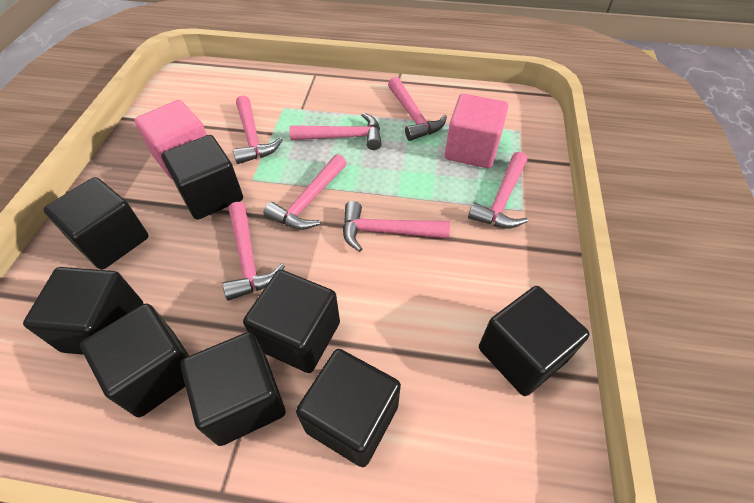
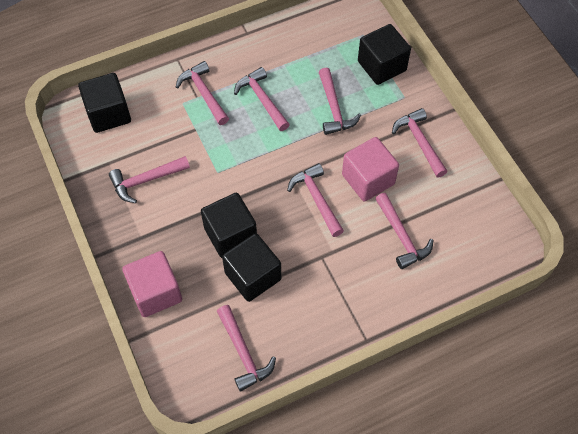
black cube: 8 -> 4
pink hammer: 7 -> 8

